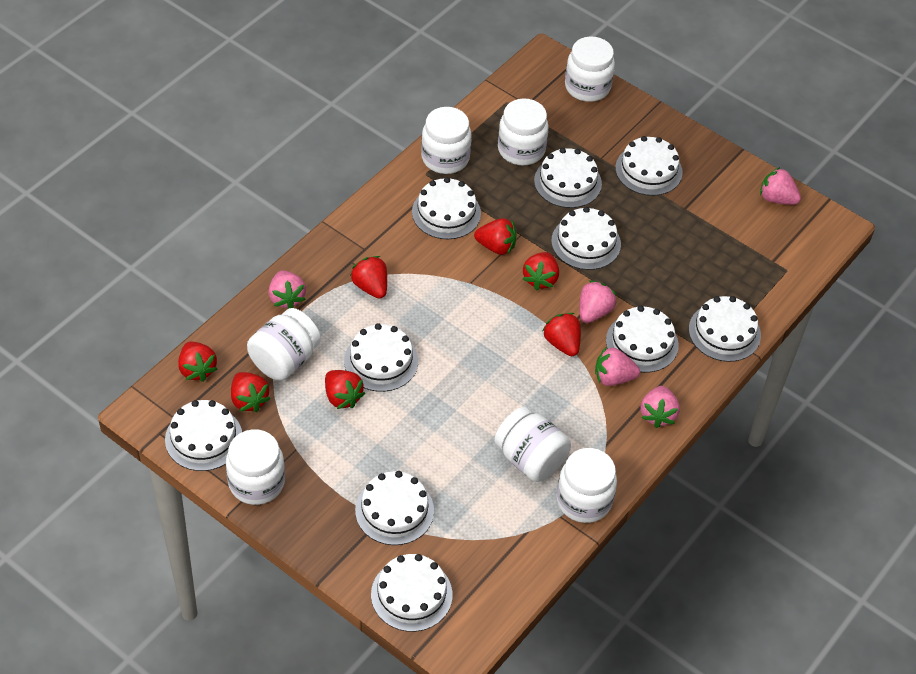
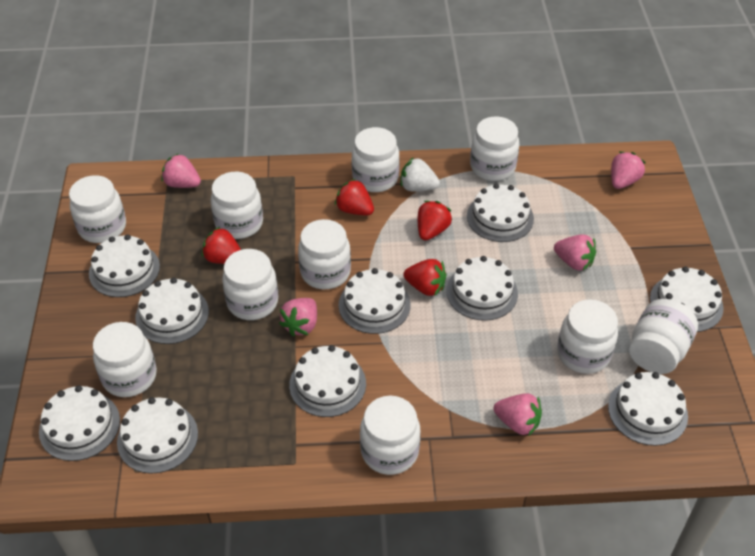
red strawberry: 7 -> 4
white jar: 7 -> 10
white strawberry: 0 -> 1

